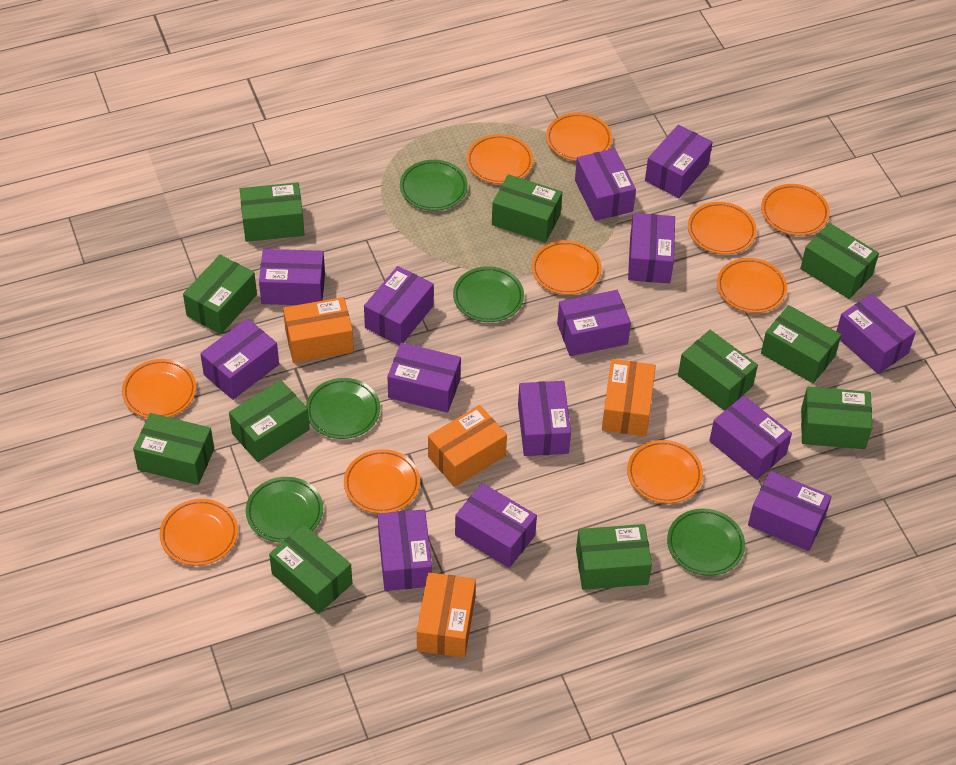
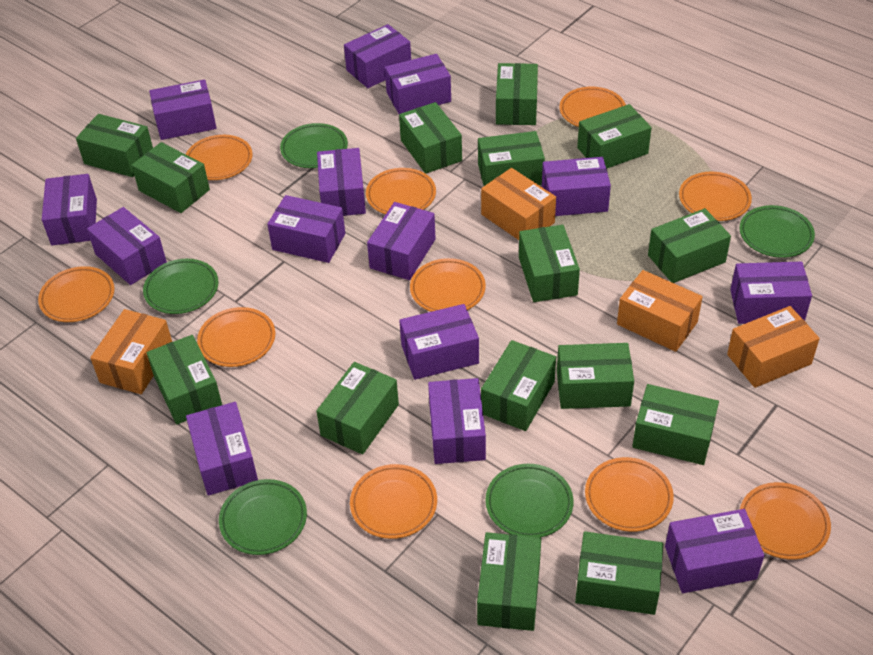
green box: 11 -> 15

